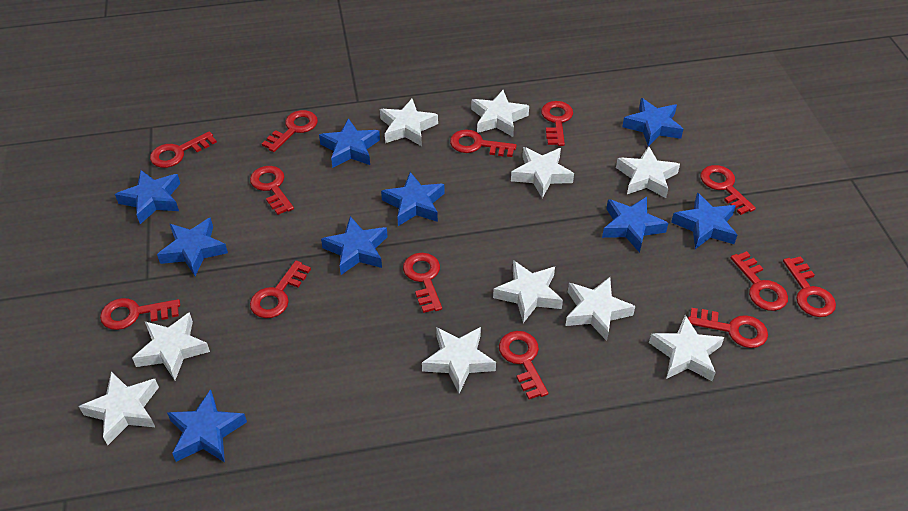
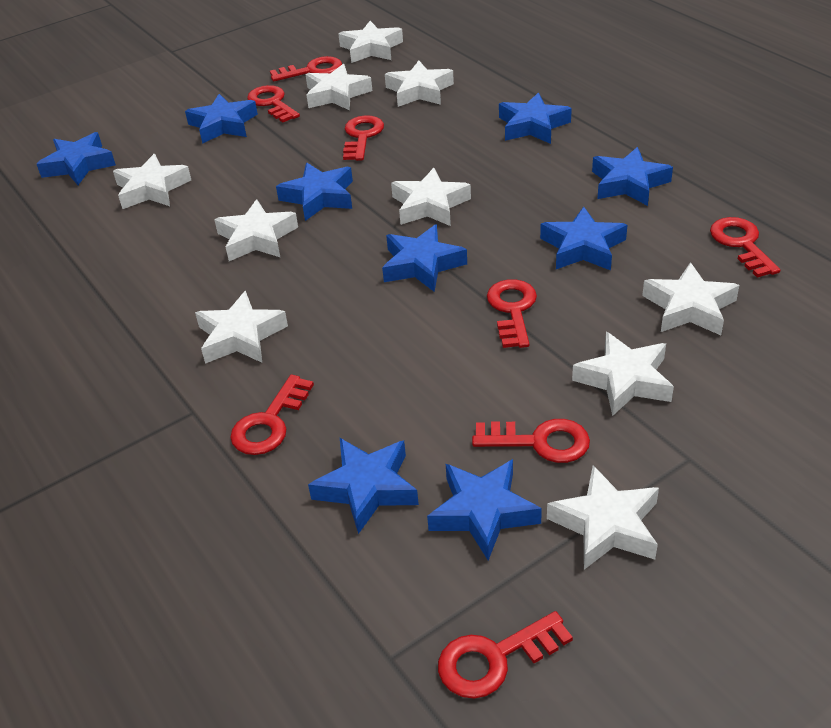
red key: 13 -> 8

